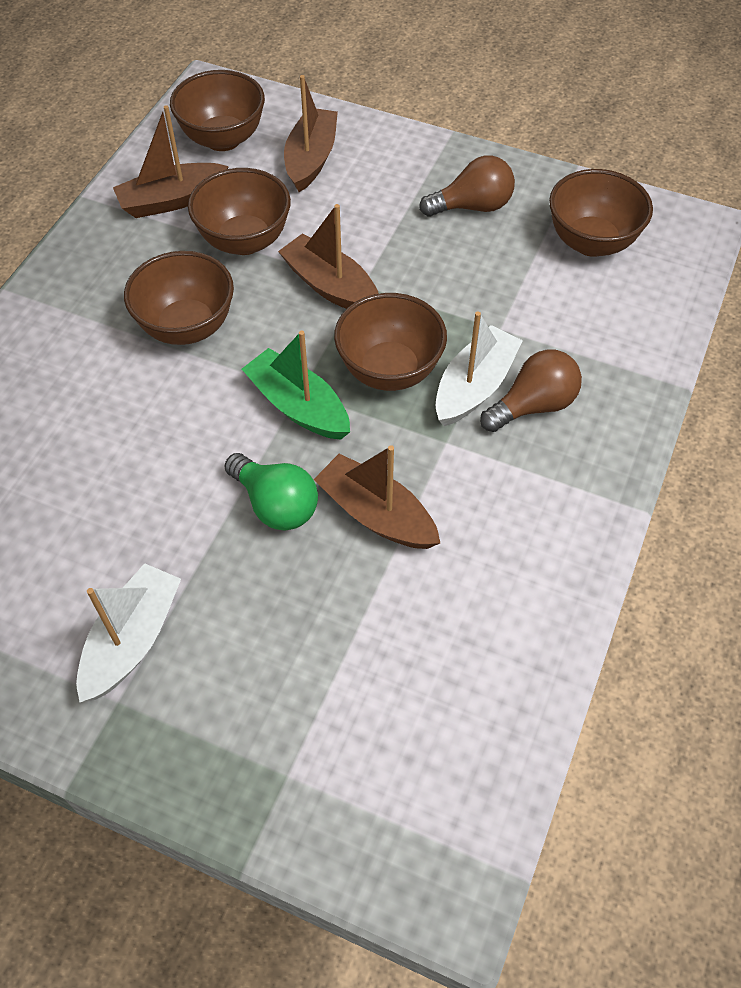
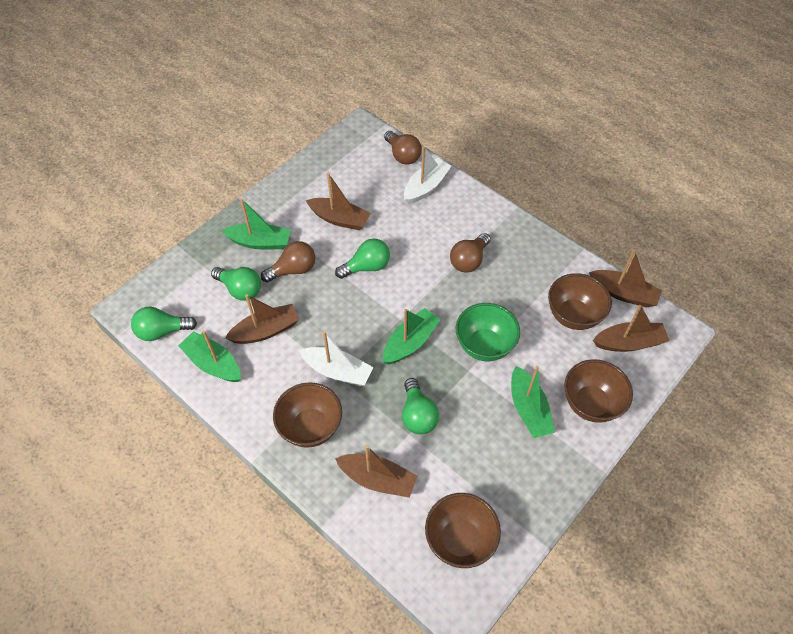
brown boat: 4 -> 5
brown bowl: 5 -> 4
brown light bulb: 2 -> 3
green boat: 1 -> 4
green bowl: 0 -> 1
green light bulb: 1 -> 4

